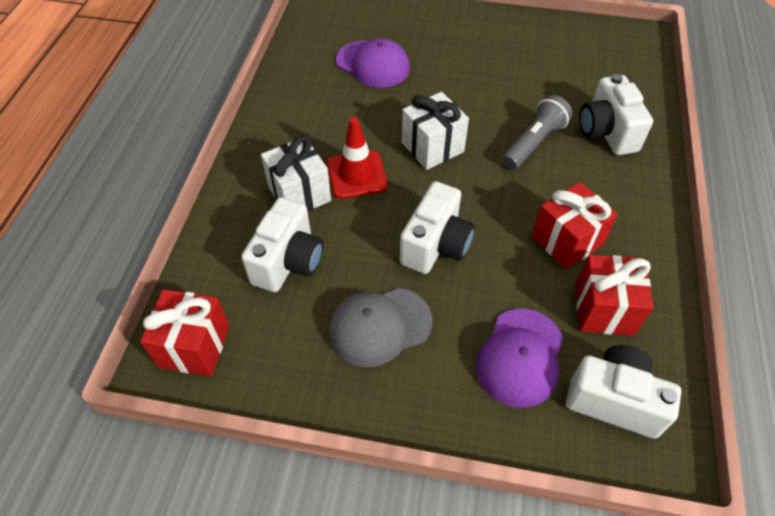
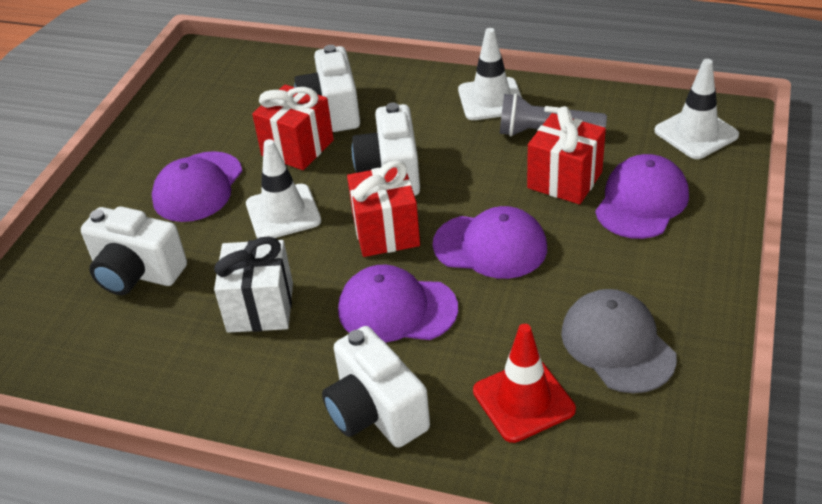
purple cap: 2 -> 4
white gift: 2 -> 1
white traffic cone: 0 -> 3

